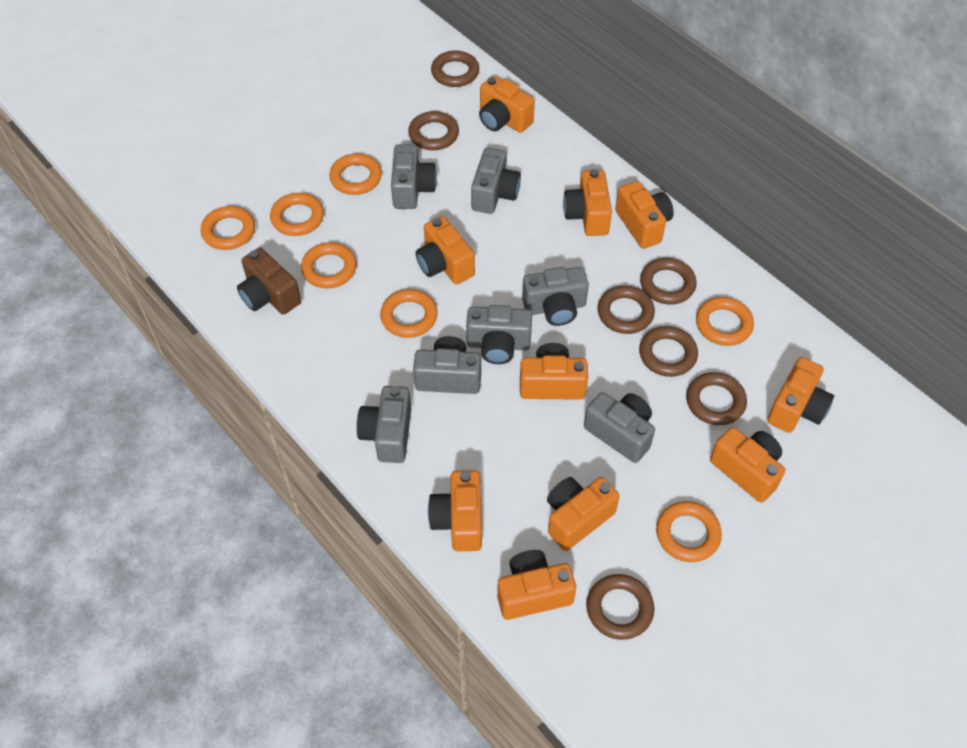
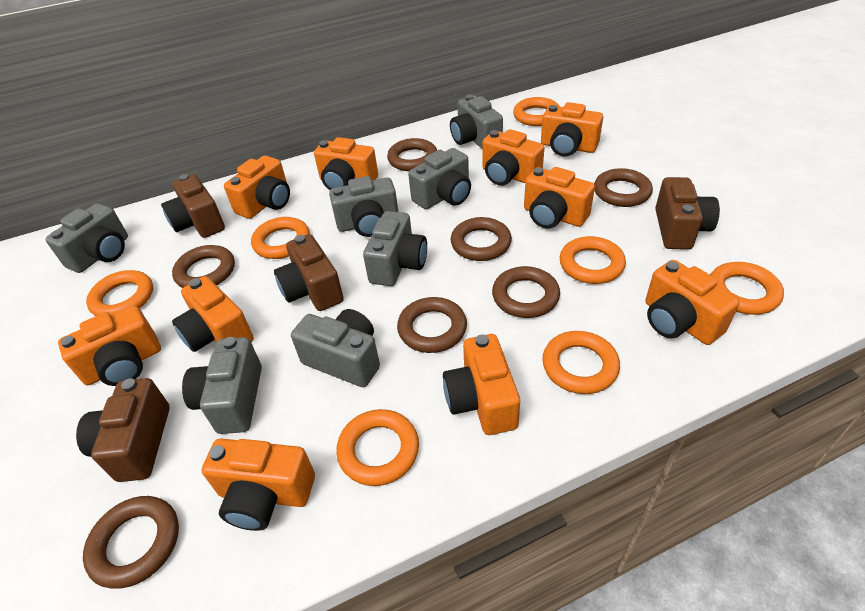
brown camera: 1 -> 4

